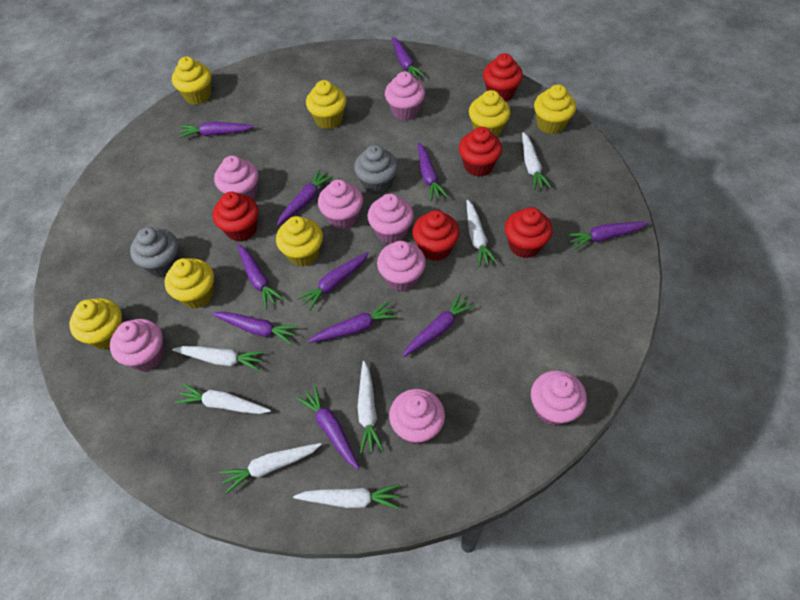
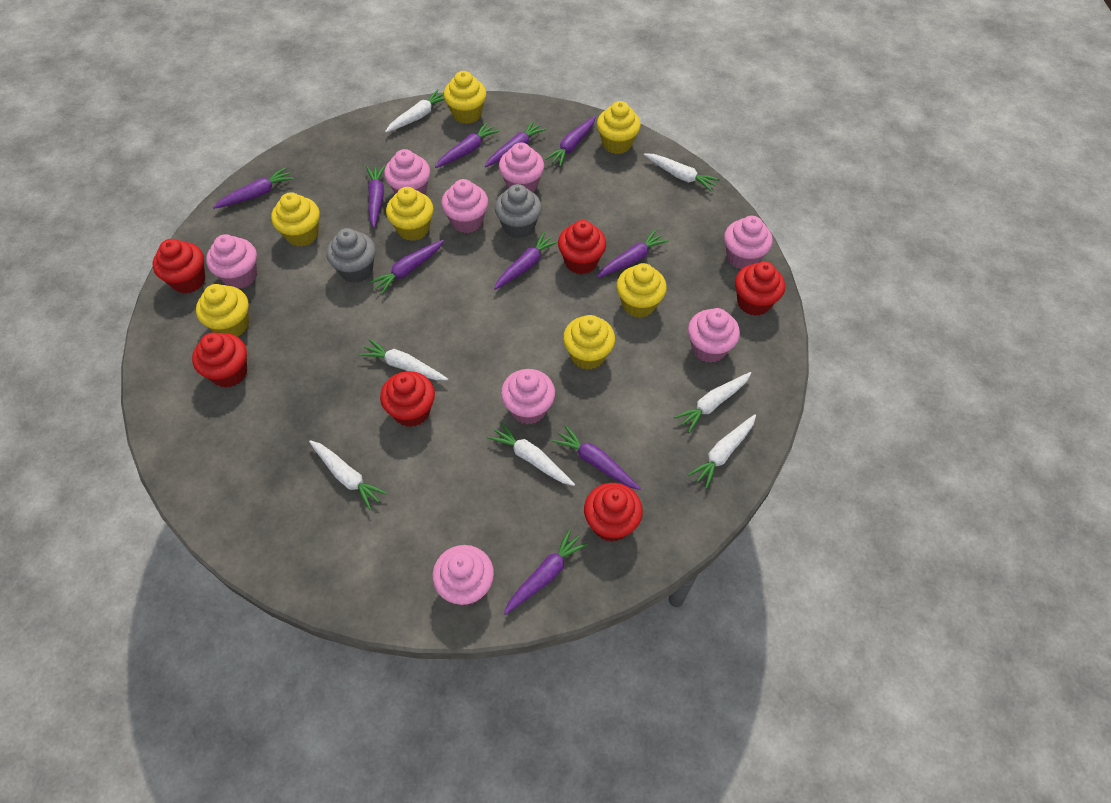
purple carrot: 11 -> 10
red cupcake: 5 -> 6

